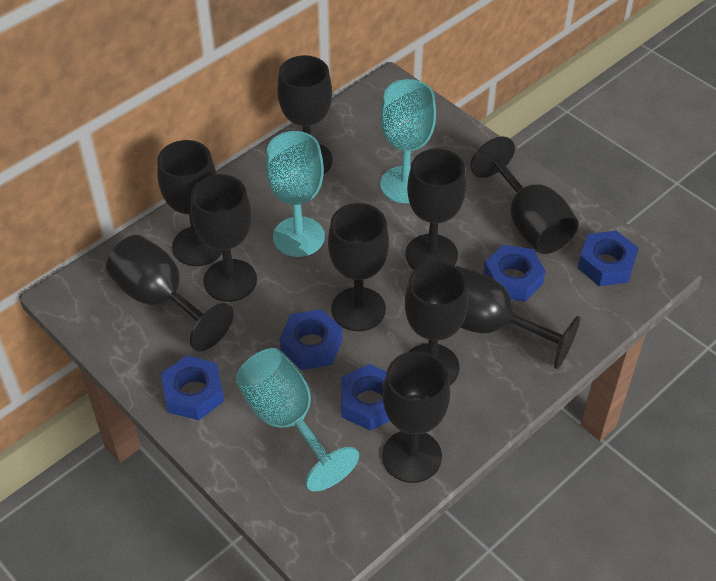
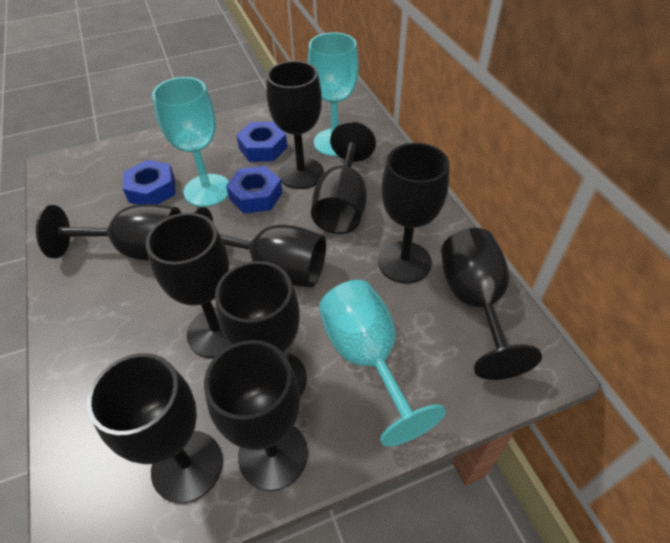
blue nut: 5 -> 3

